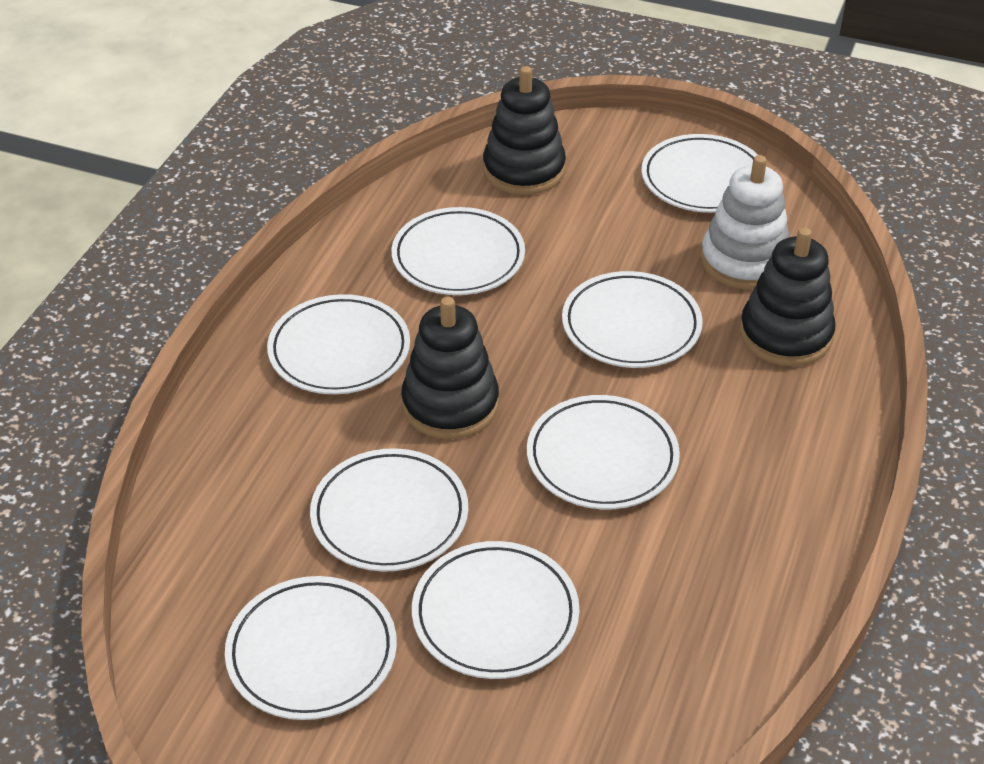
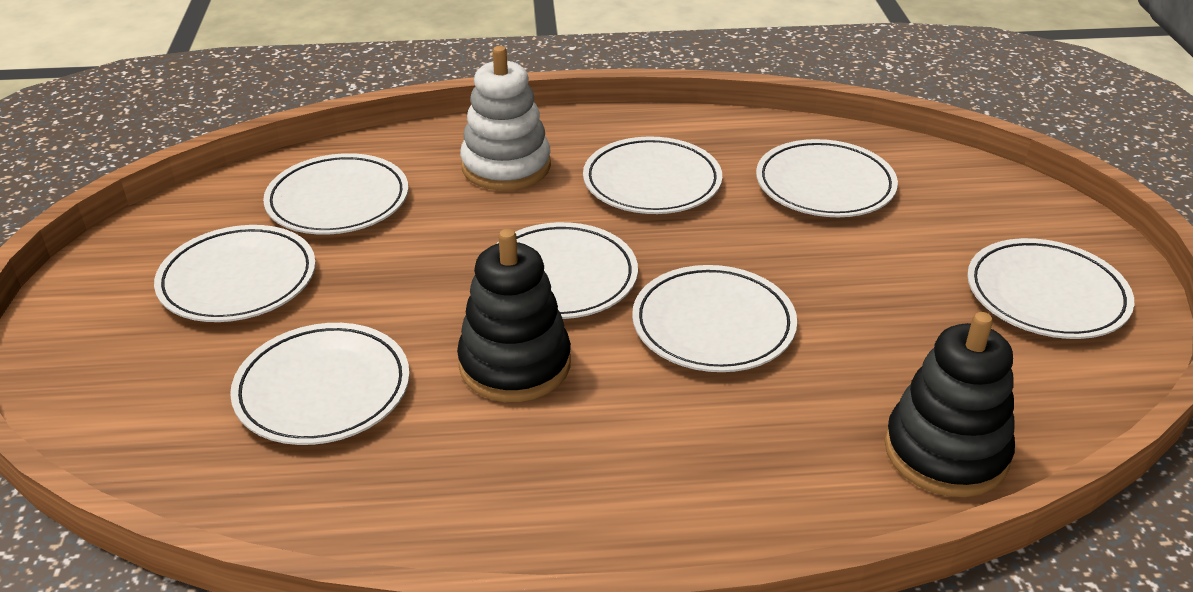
black stacking toy: 3 -> 2

